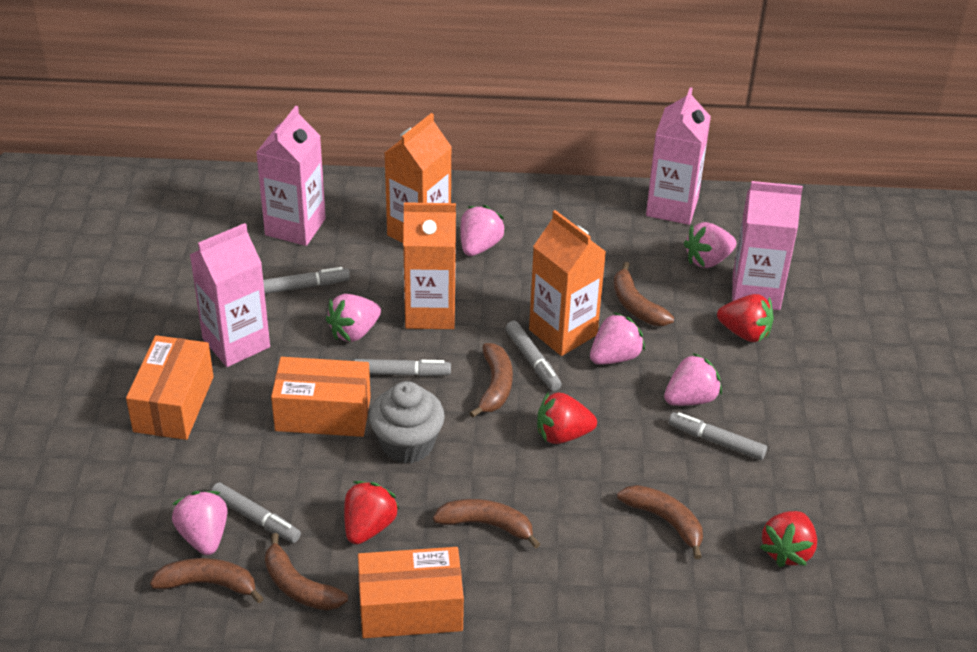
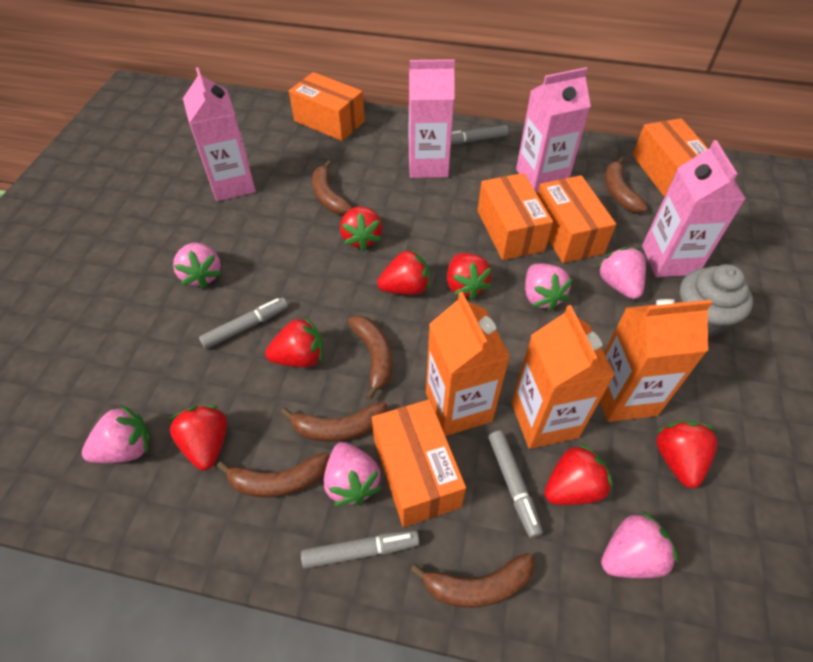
grey marker: 5 -> 4
orange box: 3 -> 5
red strawberry: 4 -> 7

